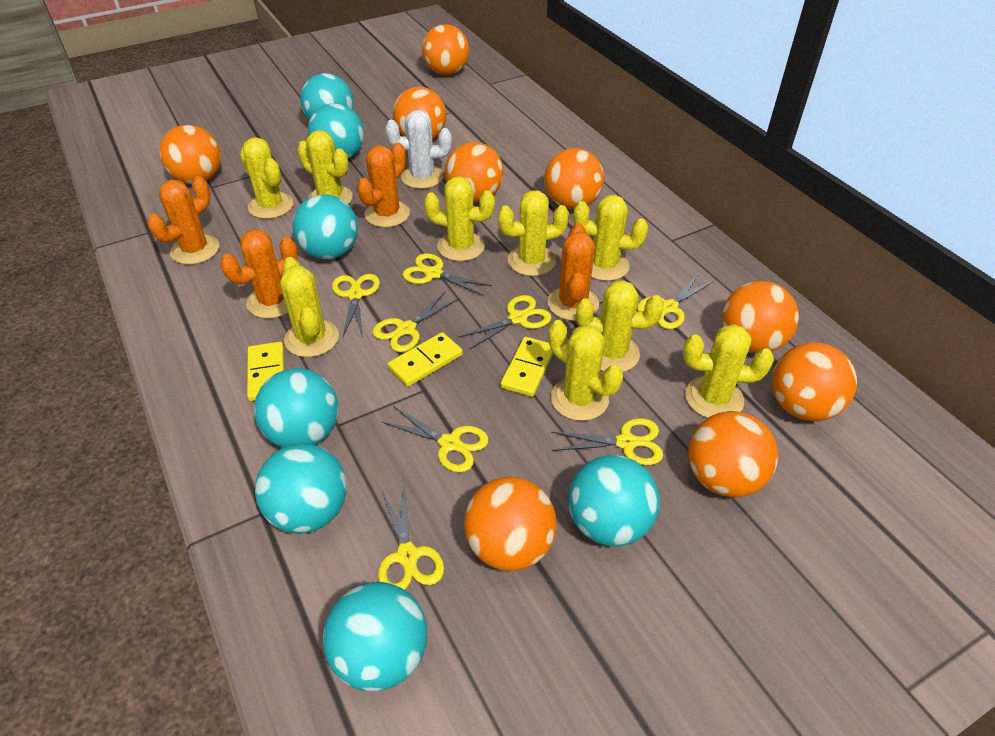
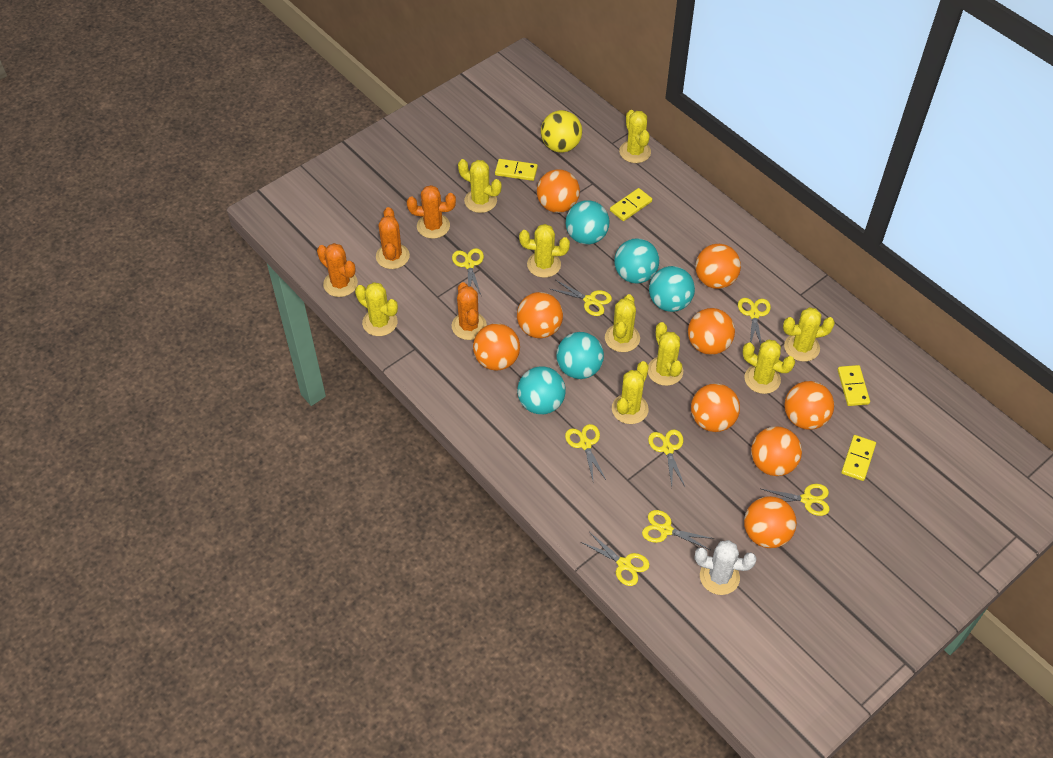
turquoise ball: 7 -> 5
yellow ball: 0 -> 1
yellow domino: 3 -> 4

